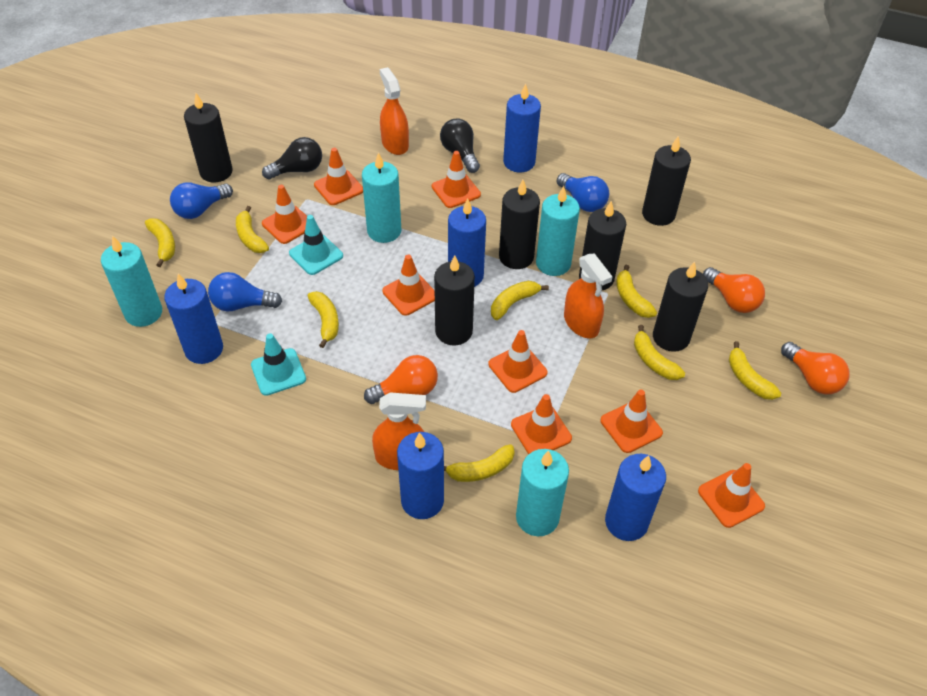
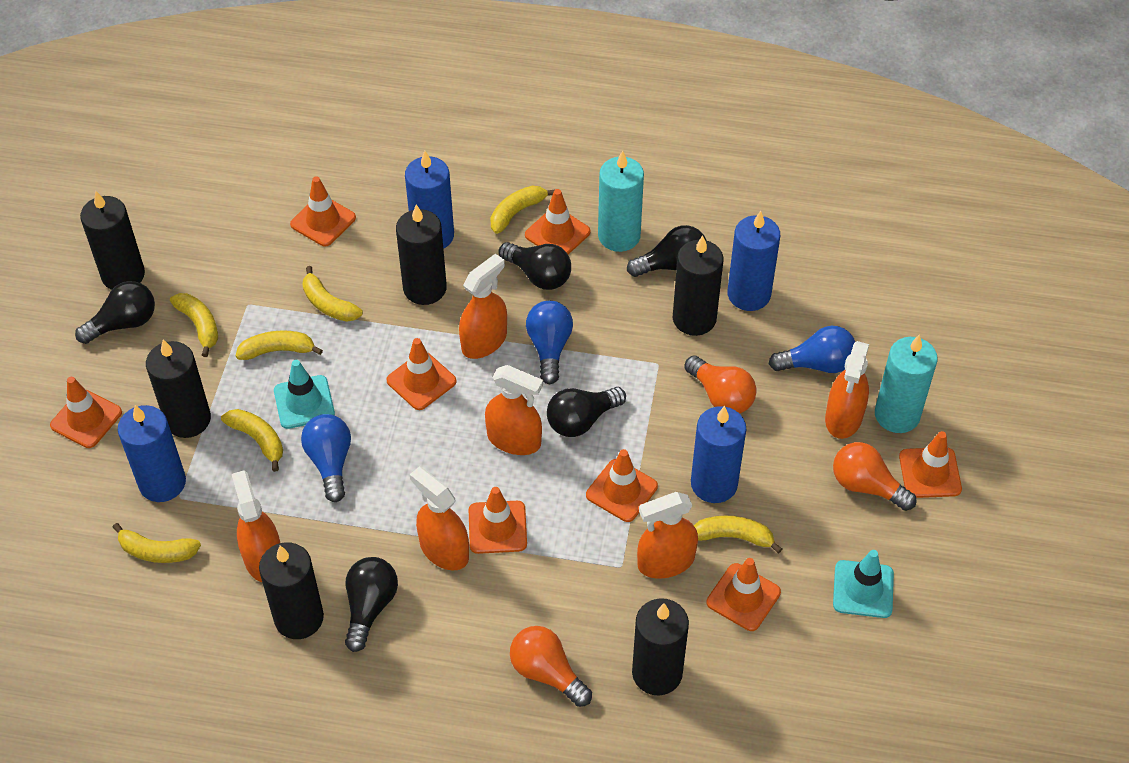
black light bulb: 2 -> 5
blue candle: 5 -> 4
orange spray bottle: 3 -> 6
turquoise candle: 4 -> 2
yellow banana: 8 -> 7

